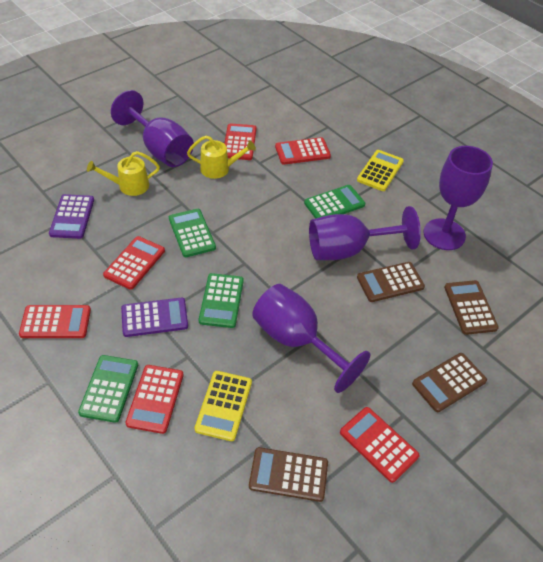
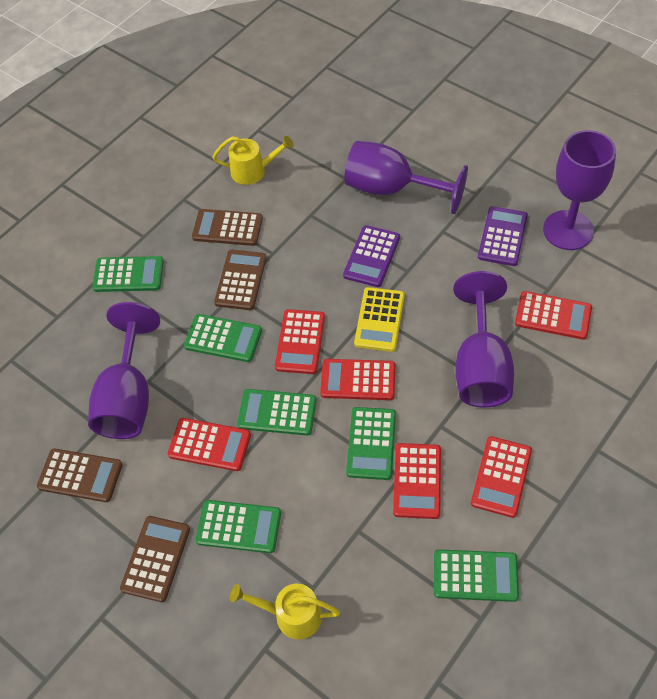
green calculator: 4 -> 6
yellow calculator: 2 -> 1

